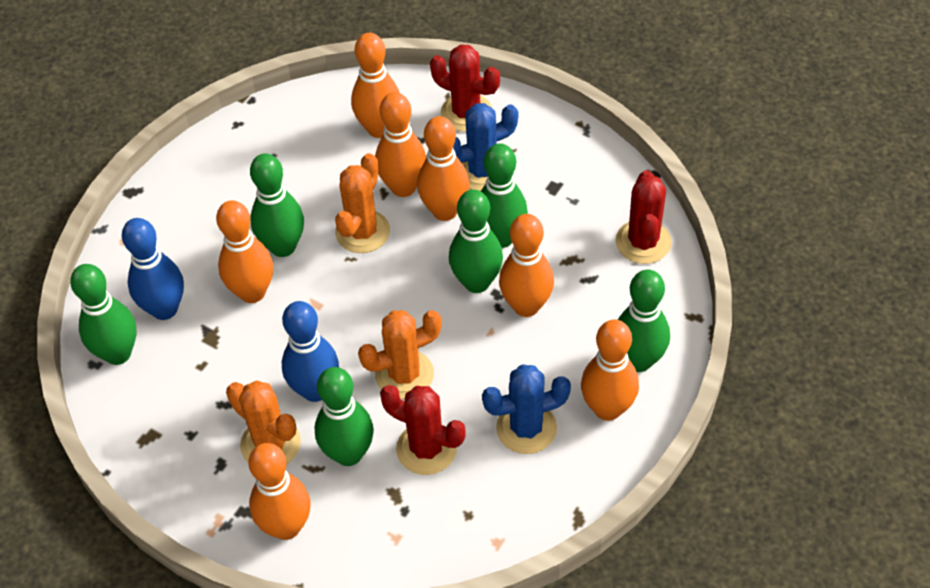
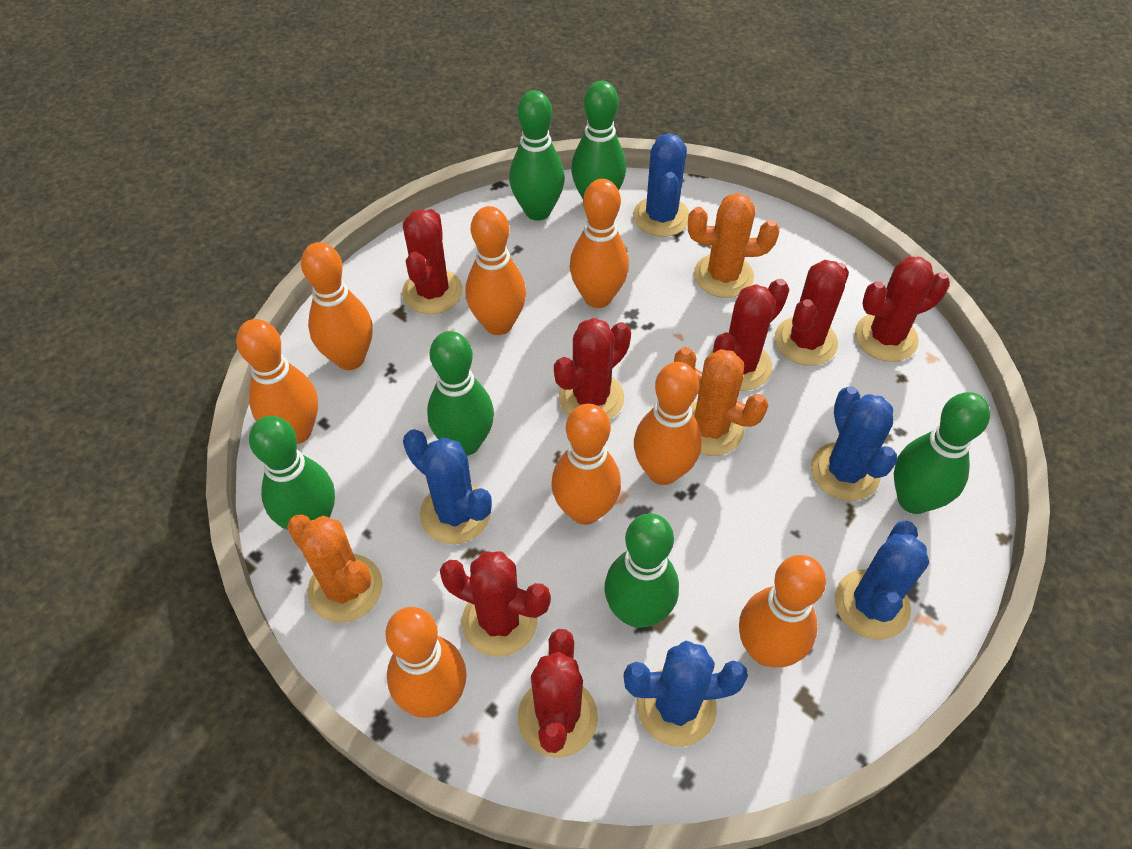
blue bowling pin: 2 -> 0
blue cactus: 2 -> 5
orange bowling pin: 7 -> 8
red cactus: 3 -> 7

